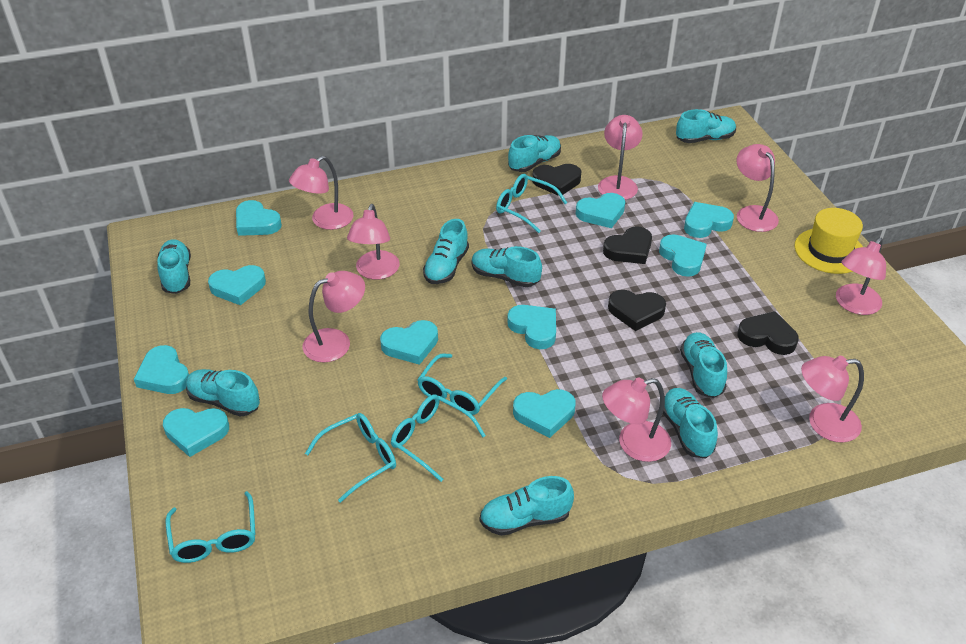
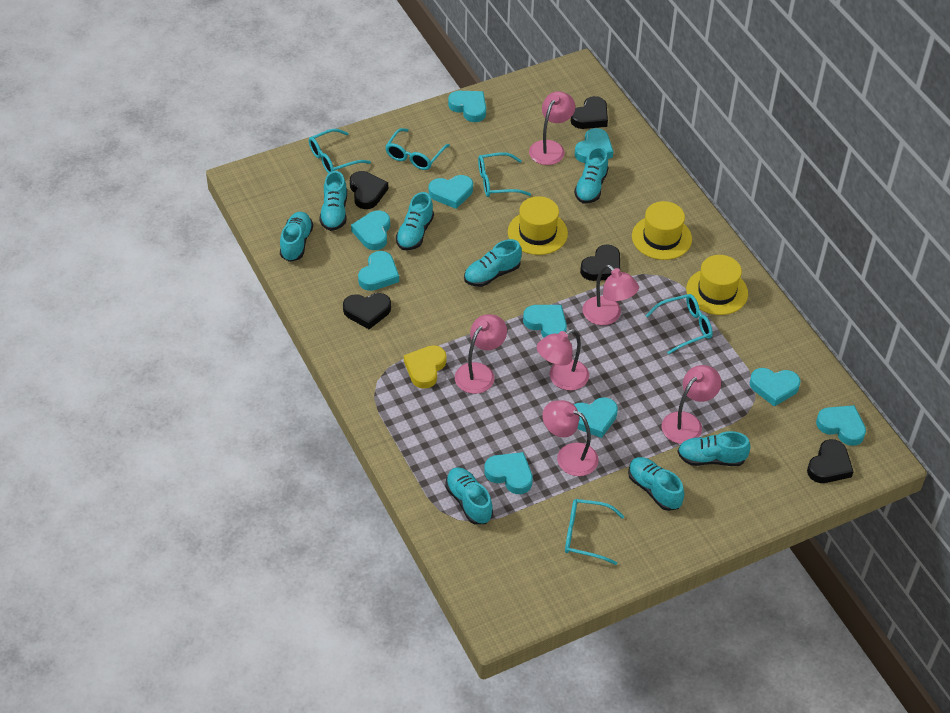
black heart: 4 -> 5
pink lamp: 8 -> 6
turquoise shoe: 9 -> 8
yellow hat: 1 -> 3
yellow heart: 0 -> 1

